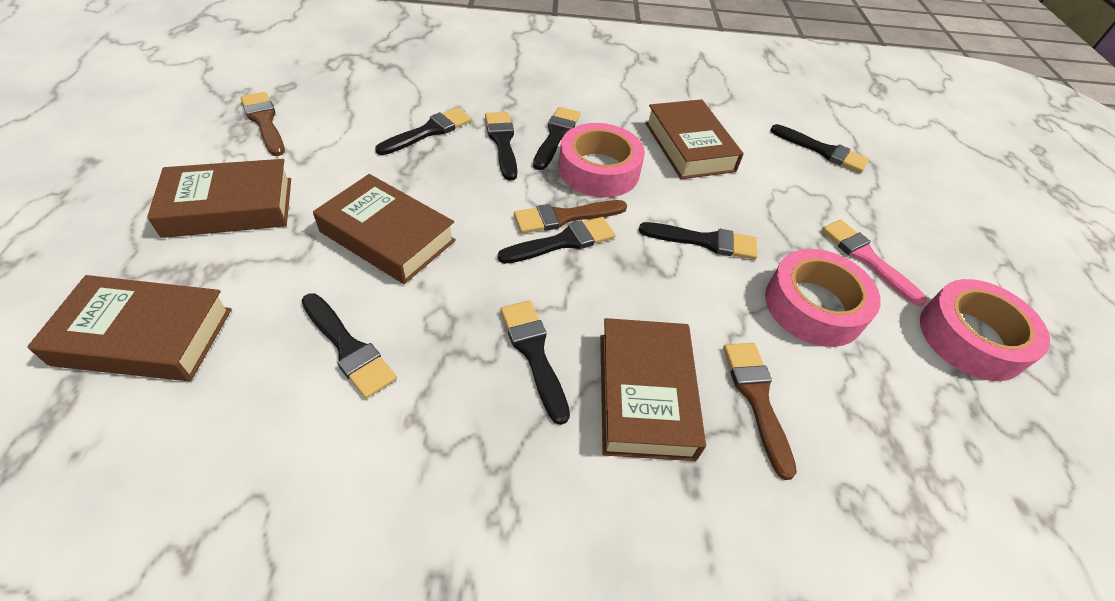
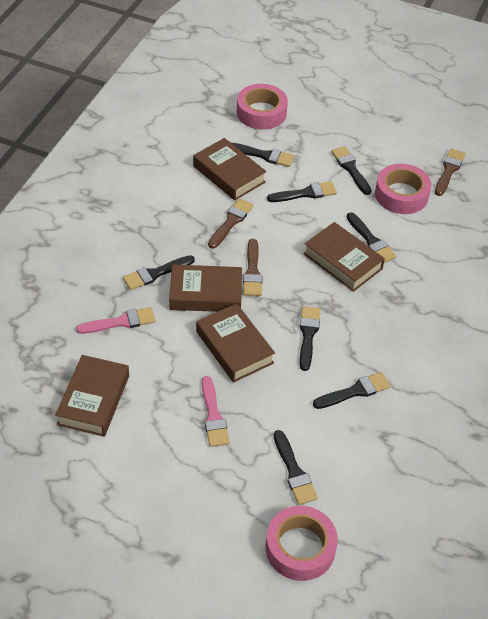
pink brush: 1 -> 2

